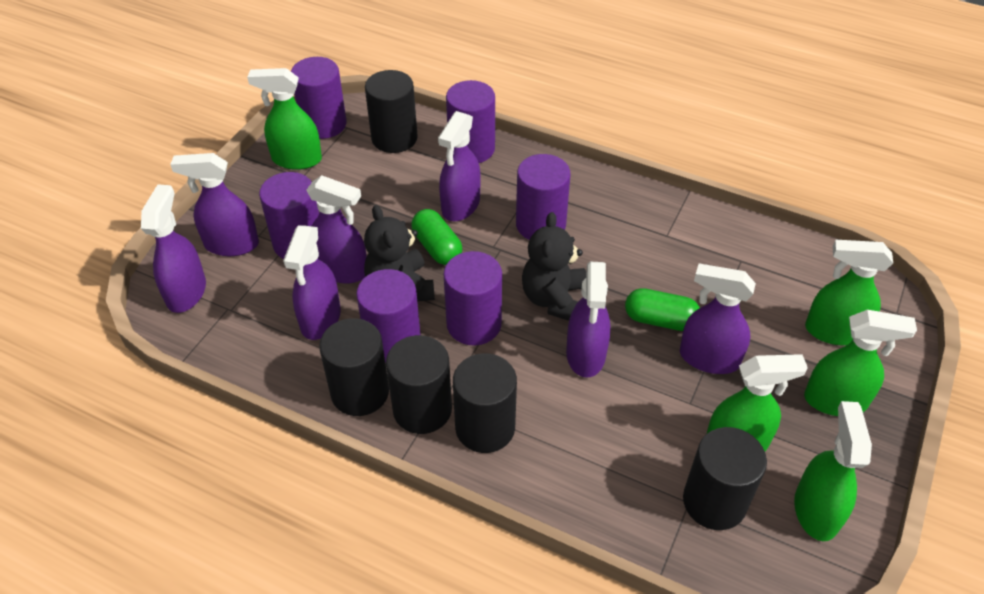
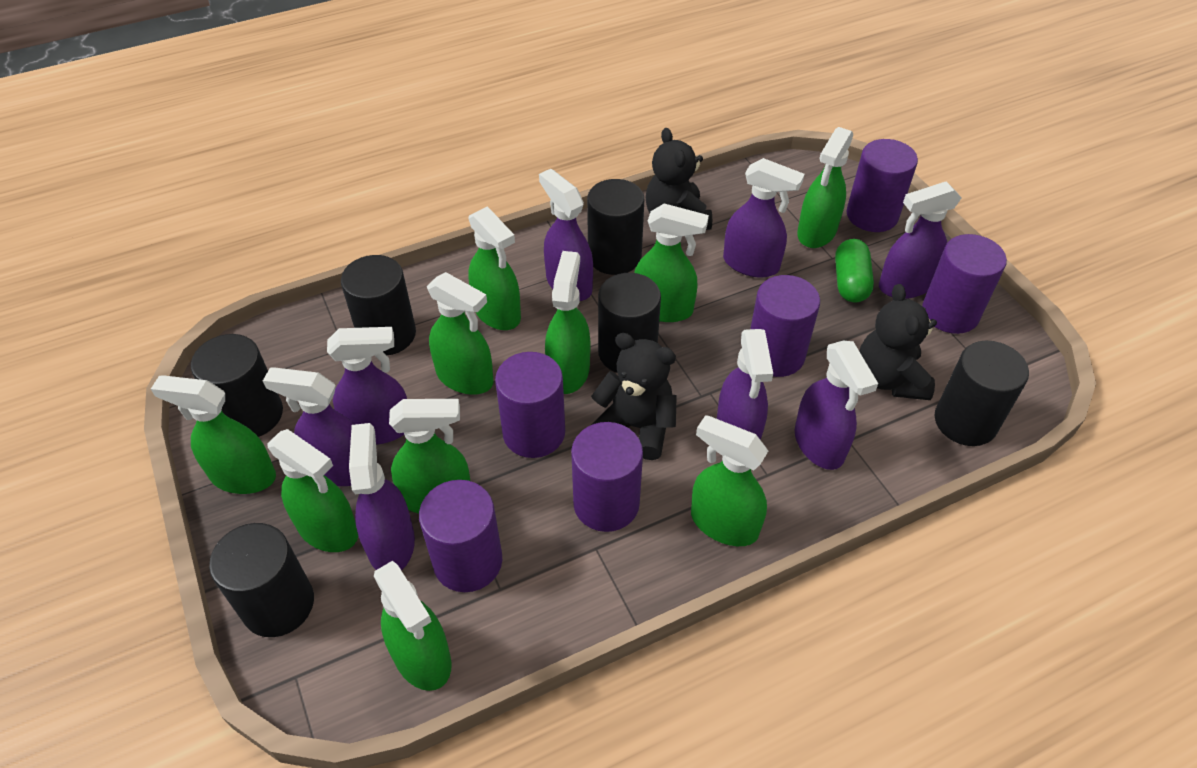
black cylinder: 5 -> 6
black teddy bear: 2 -> 3
green capsule: 2 -> 1
green spray bottle: 5 -> 10
purple spray bottle: 7 -> 8

